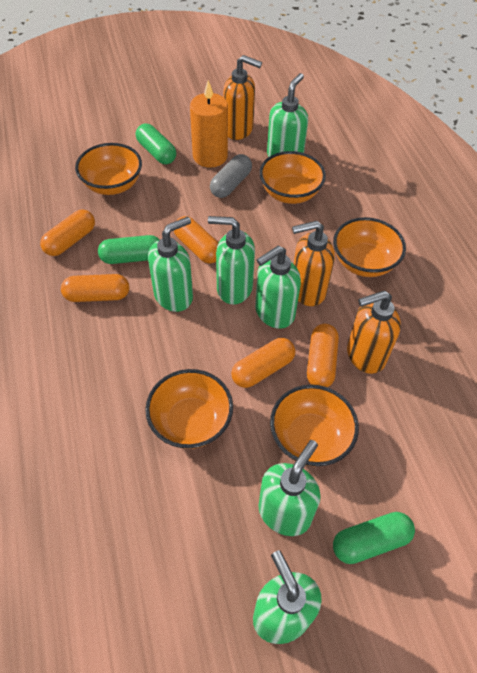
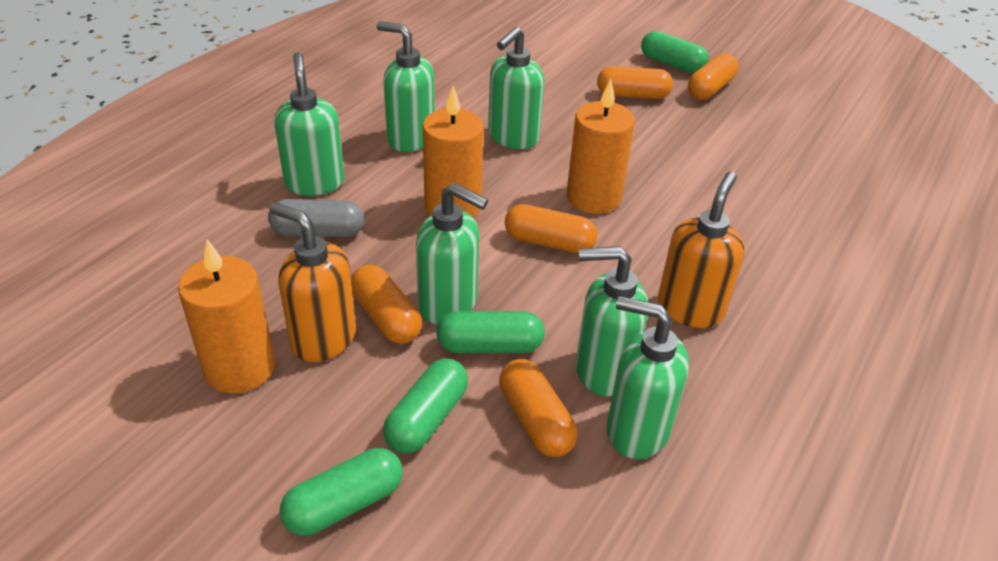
green capsule: 3 -> 4
orange bowl: 5 -> 0
orange candle: 1 -> 3
orange soap dispenser: 3 -> 2

